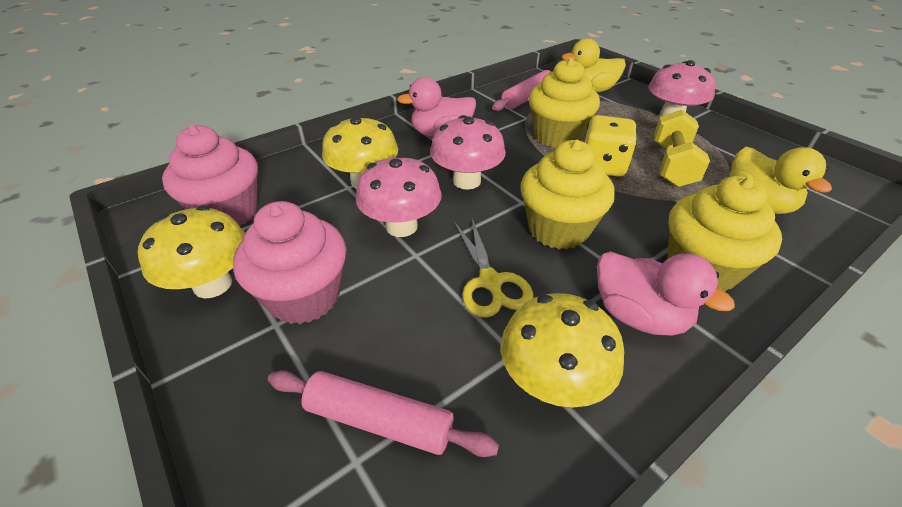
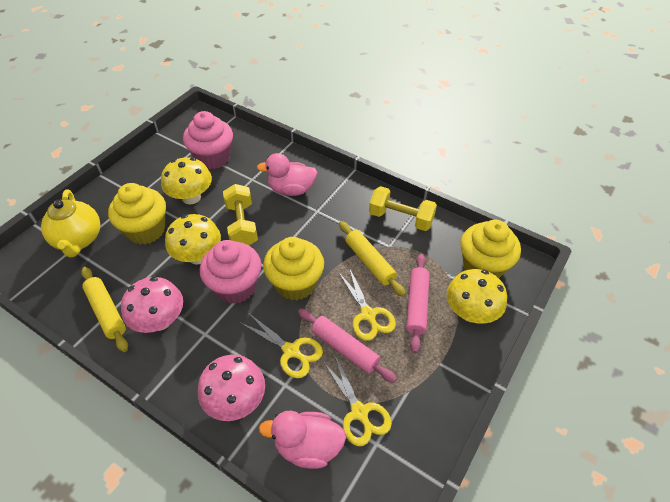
pink mushroom: 3 -> 2
yellow dice: 1 -> 0
yellow duck: 2 -> 0
yellow dumbbell: 1 -> 2
yellow rolling pin: 0 -> 2
yellow scissors: 1 -> 3
yellow teapot: 0 -> 1

